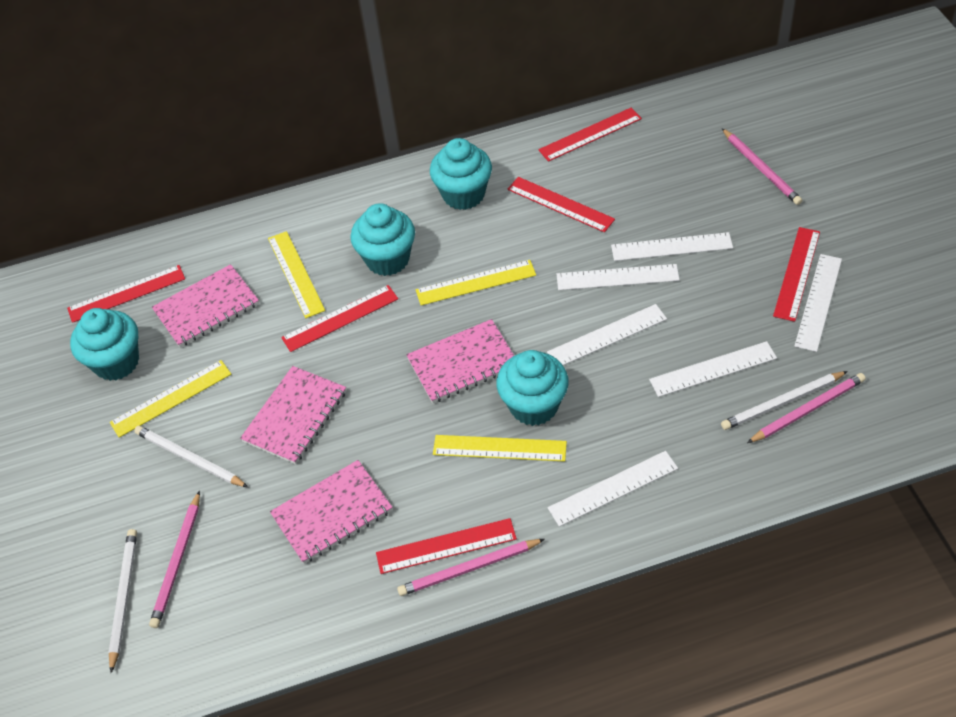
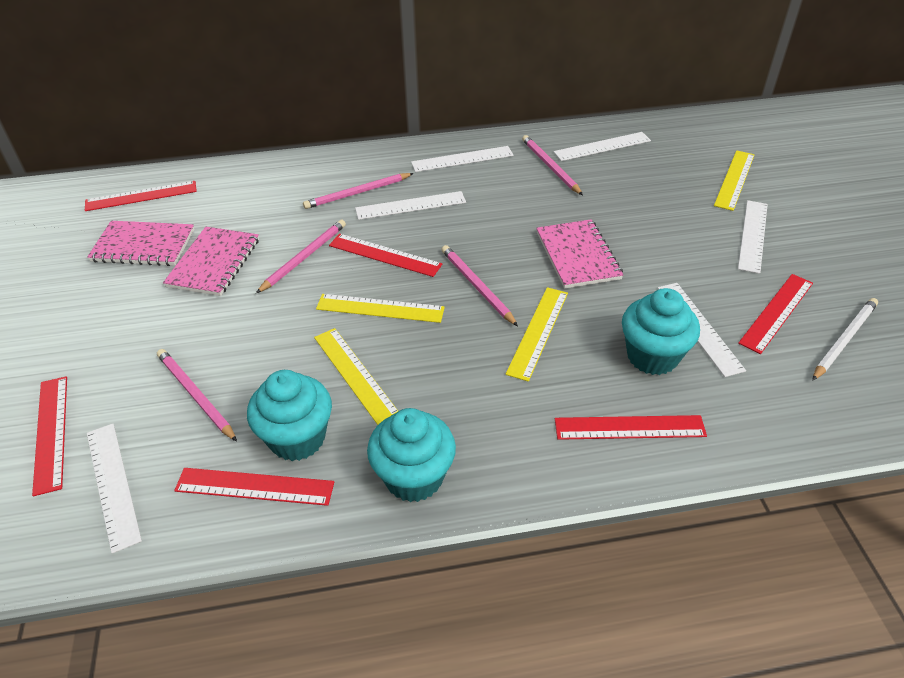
pink notebook: 4 -> 3
pink pencil: 4 -> 5
turquoise cupcake: 4 -> 3
white pencil: 3 -> 1

